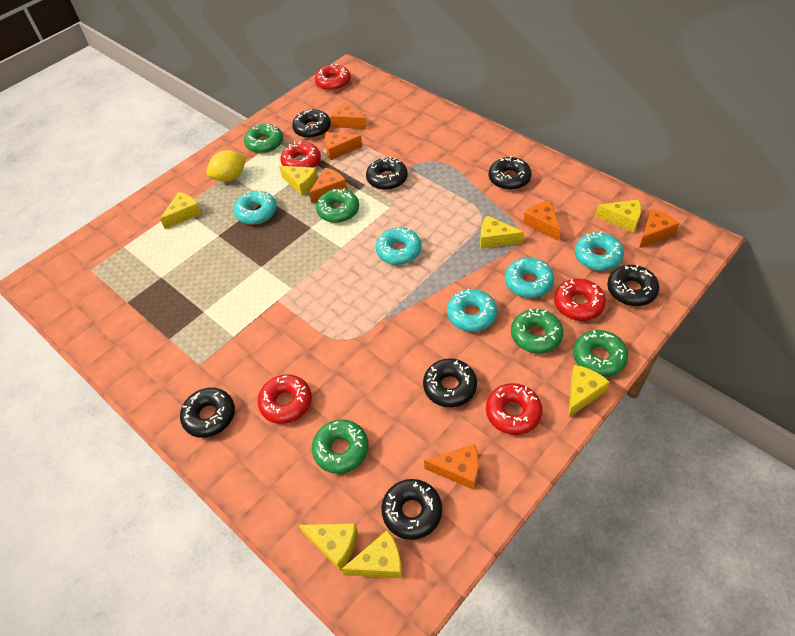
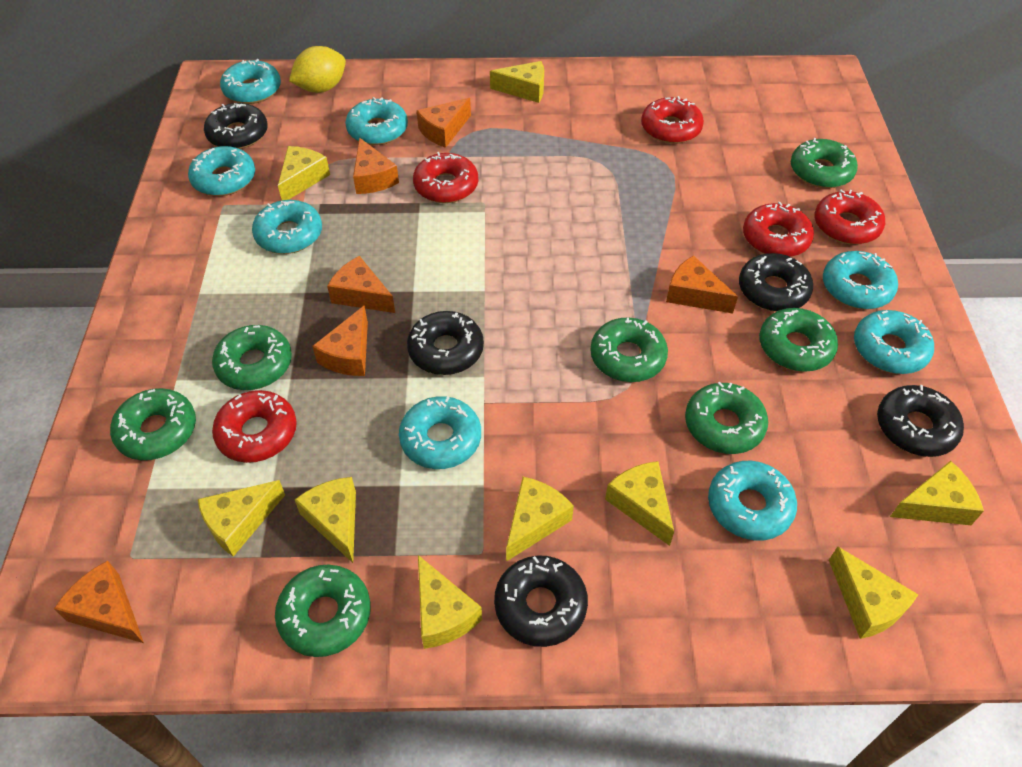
black donut: 7 -> 5
green donut: 5 -> 7
turquoise donut: 5 -> 8
yellow cheese: 7 -> 9

